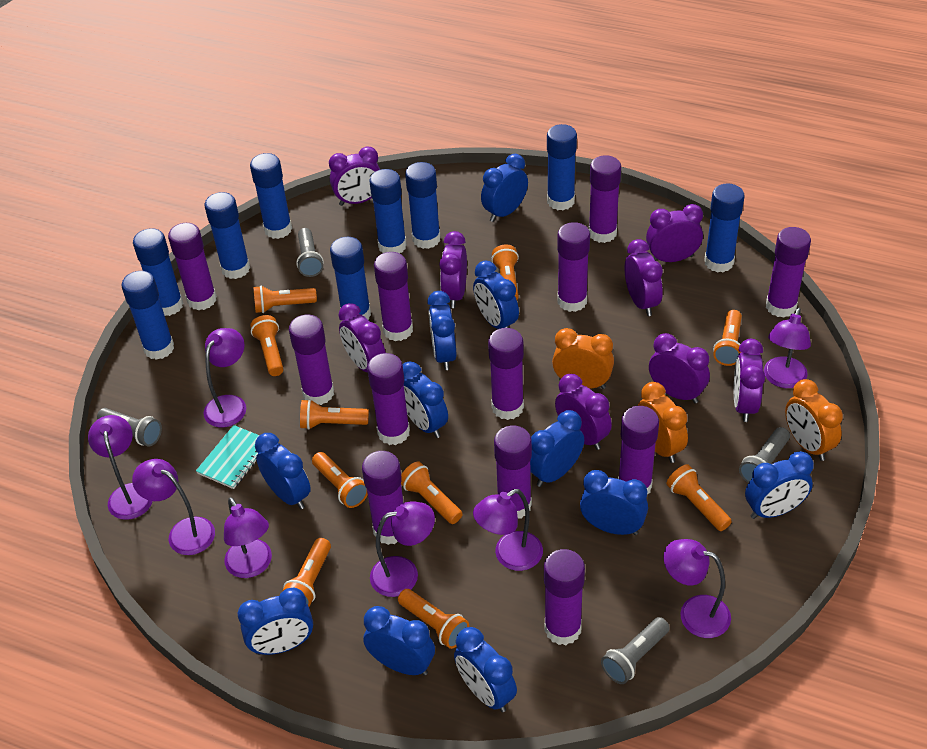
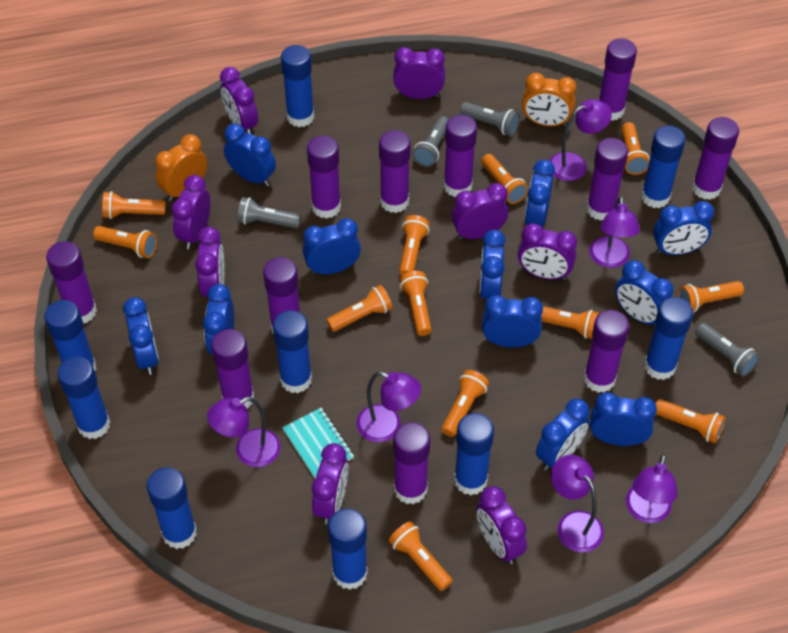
orange clock: 3 -> 2
orange flashlight: 10 -> 12
purple glue stick: 12 -> 11
purple lamp: 8 -> 6

